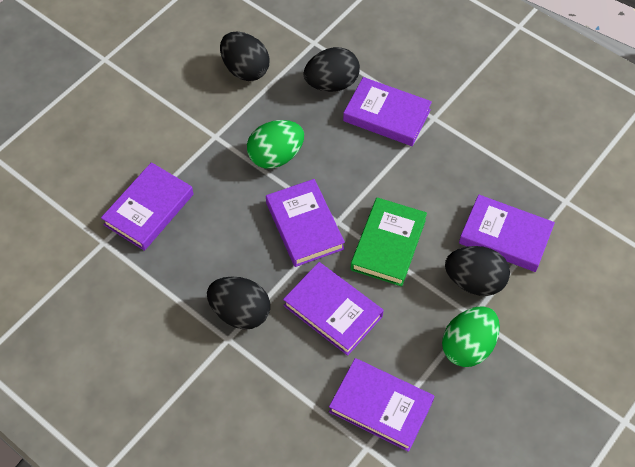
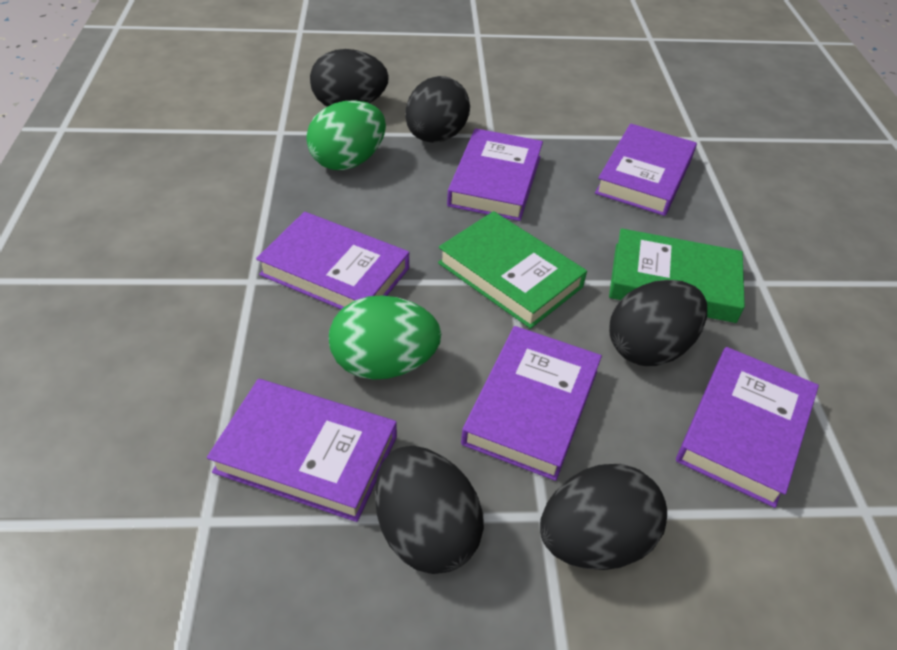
black egg: 4 -> 5
green book: 1 -> 2

